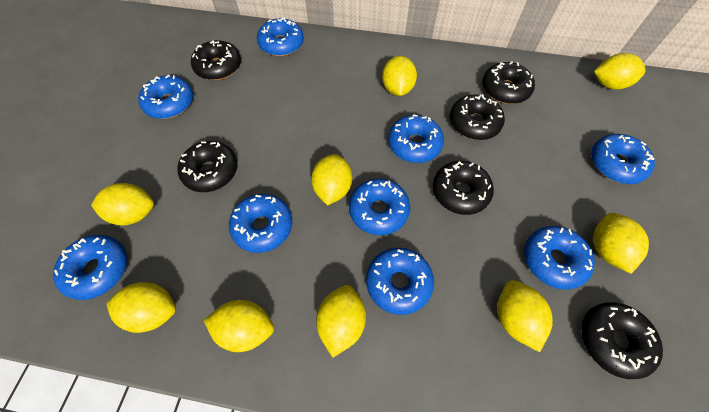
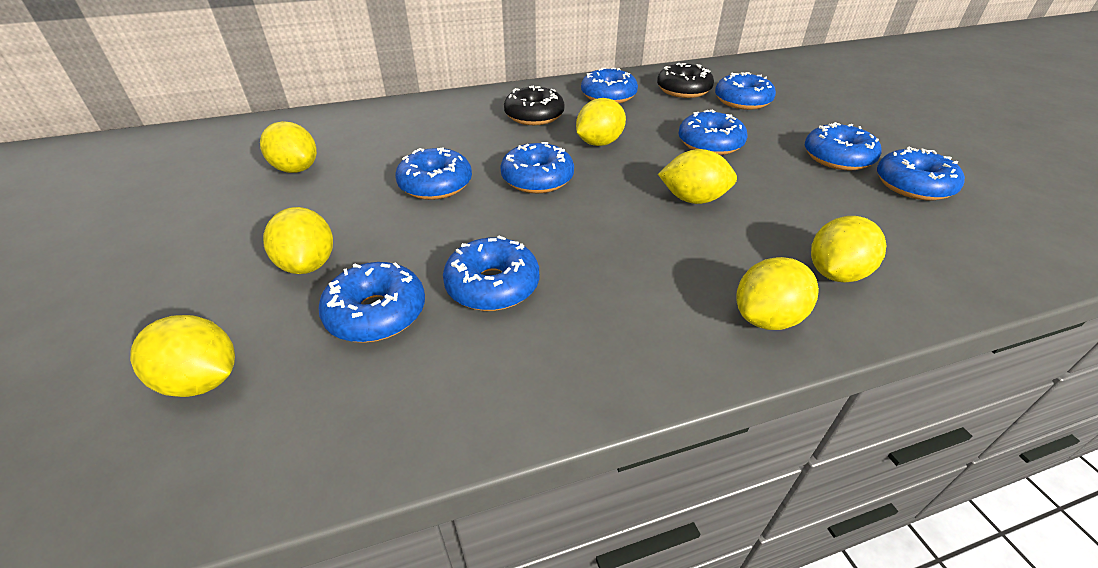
black donut: 6 -> 2
yellow lemon: 9 -> 7

